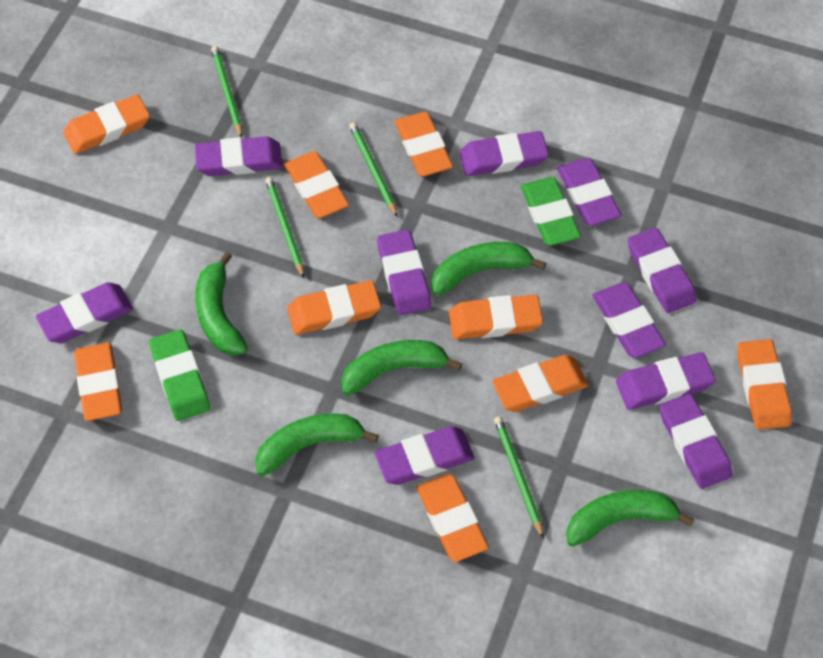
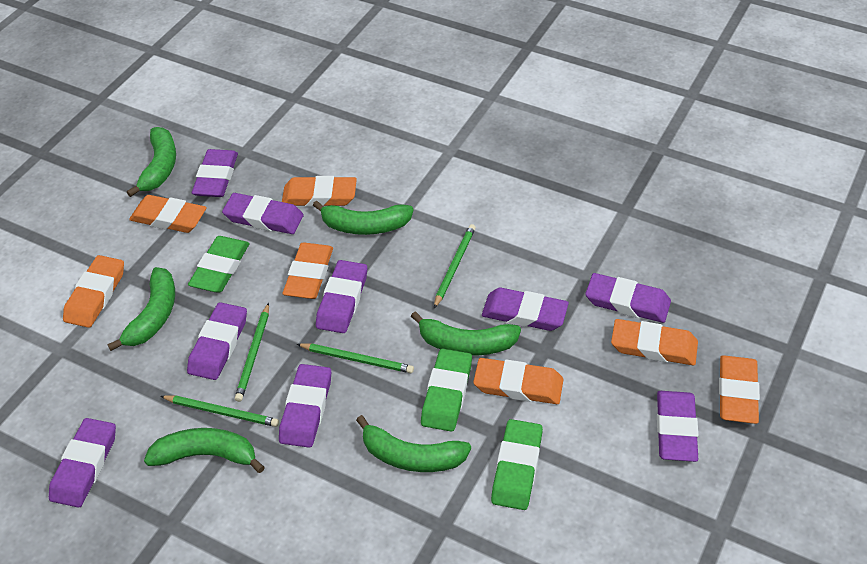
green banana: 5 -> 6
green eraser: 2 -> 3
orange eraser: 9 -> 7
purple eraser: 10 -> 9

